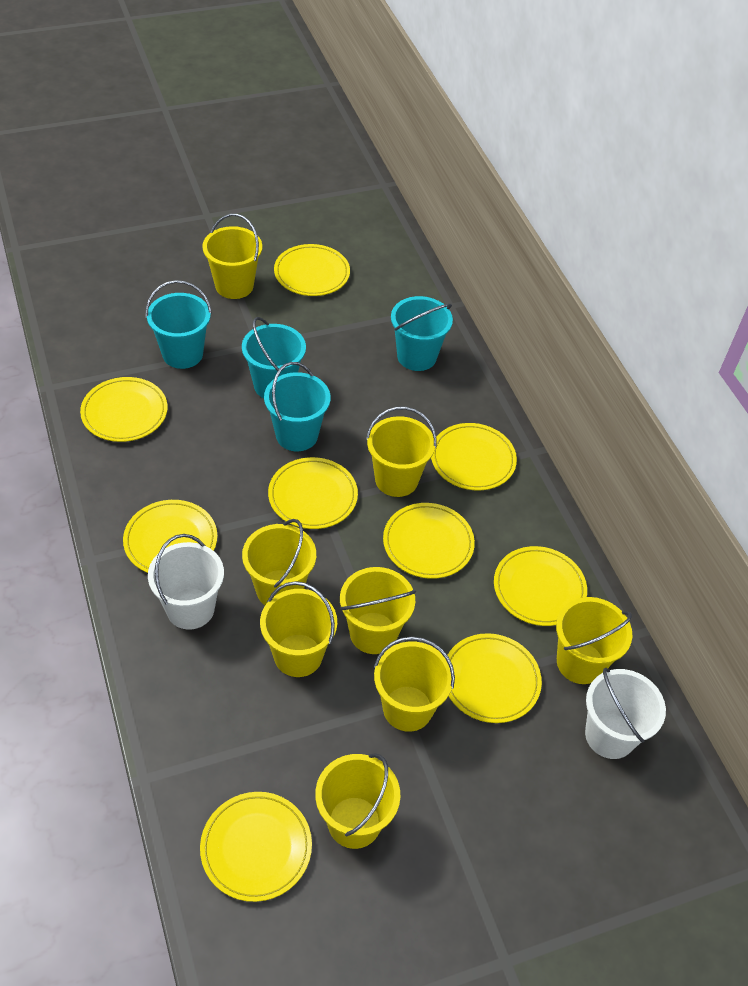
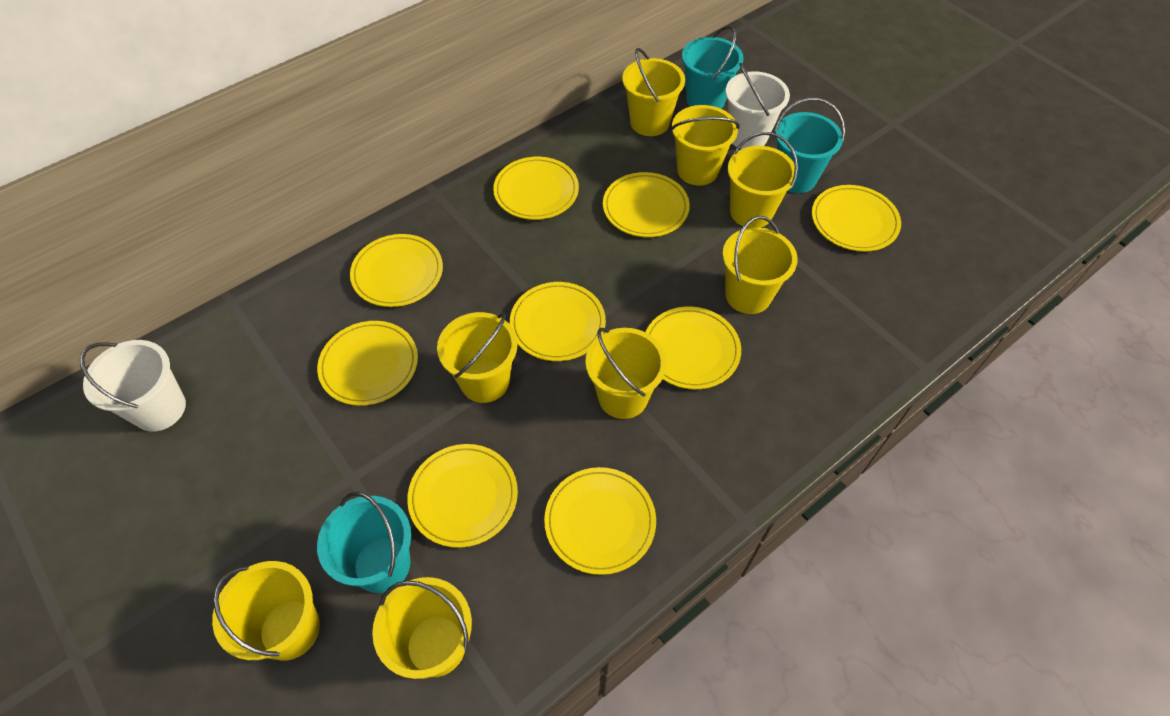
turquoise bucket: 4 -> 3

